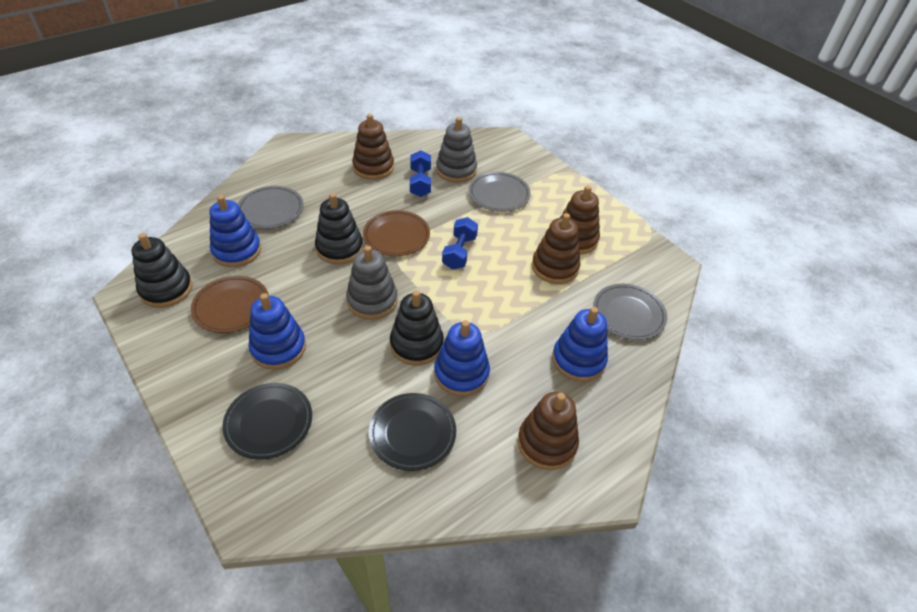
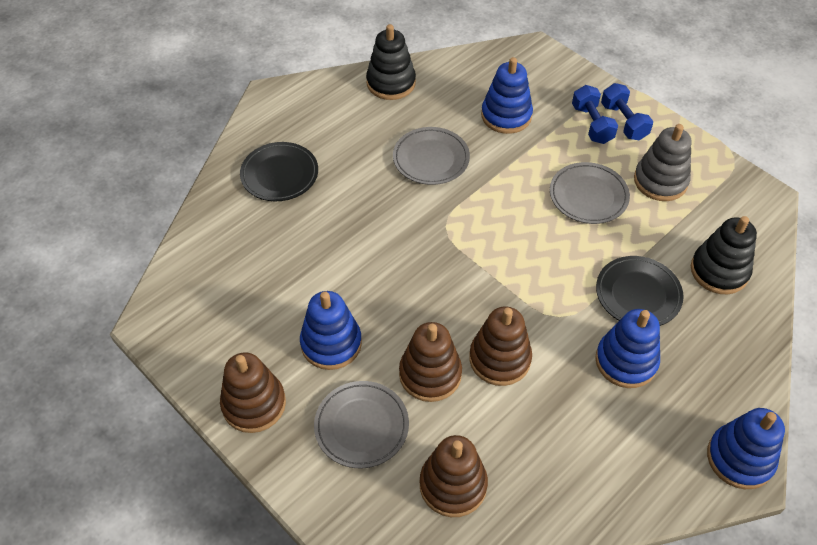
black stacking toy: 3 -> 2
brown plate: 2 -> 0
grey stacking toy: 2 -> 1

